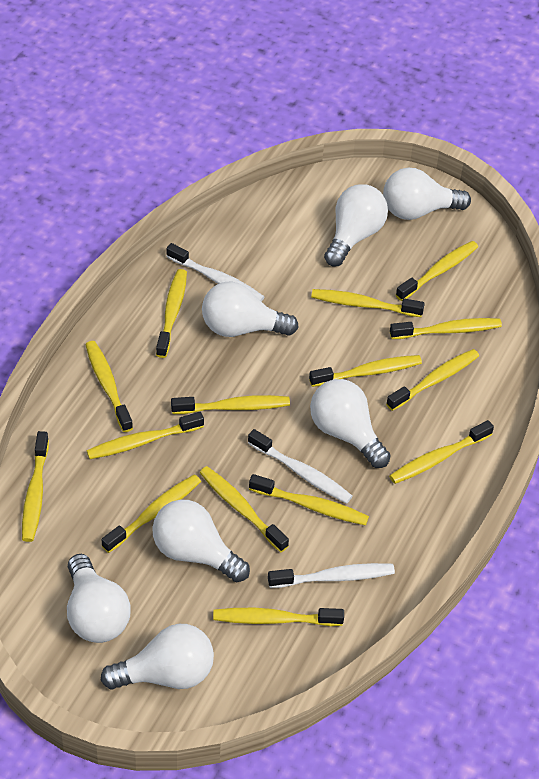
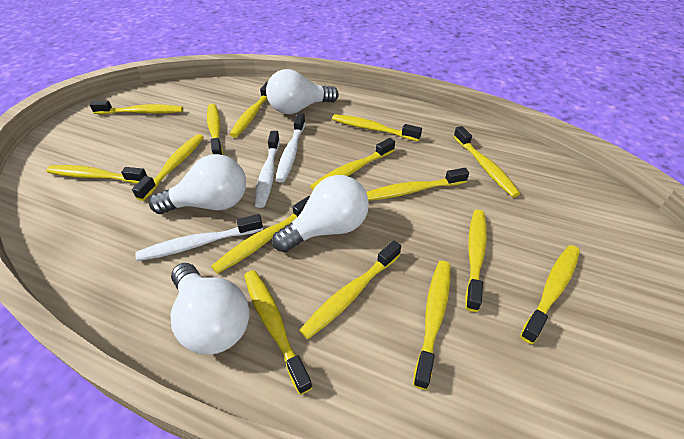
white light bulb: 7 -> 4

